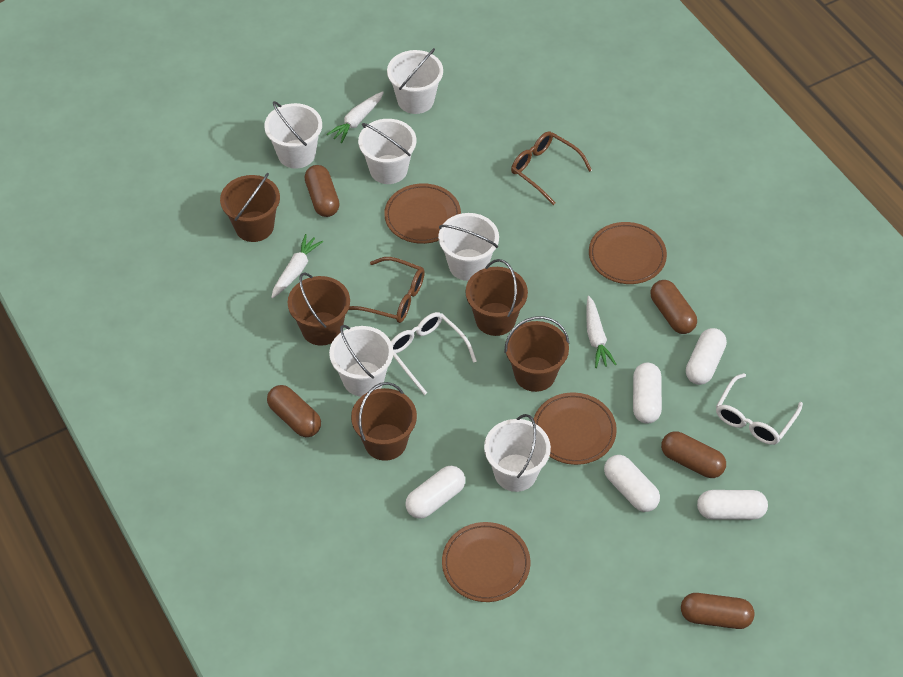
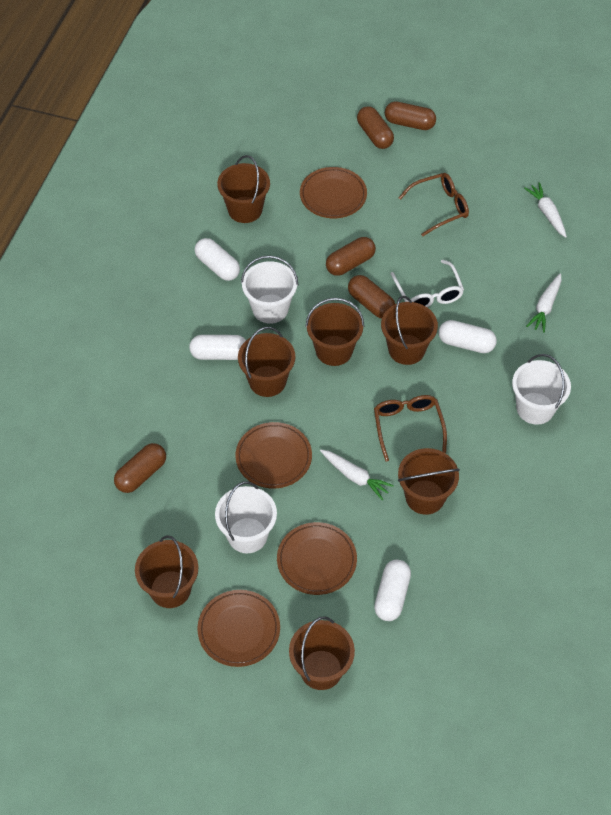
brown bucket: 5 -> 7
white bucket: 6 -> 3
white capsule: 5 -> 4
white glasses: 2 -> 1

